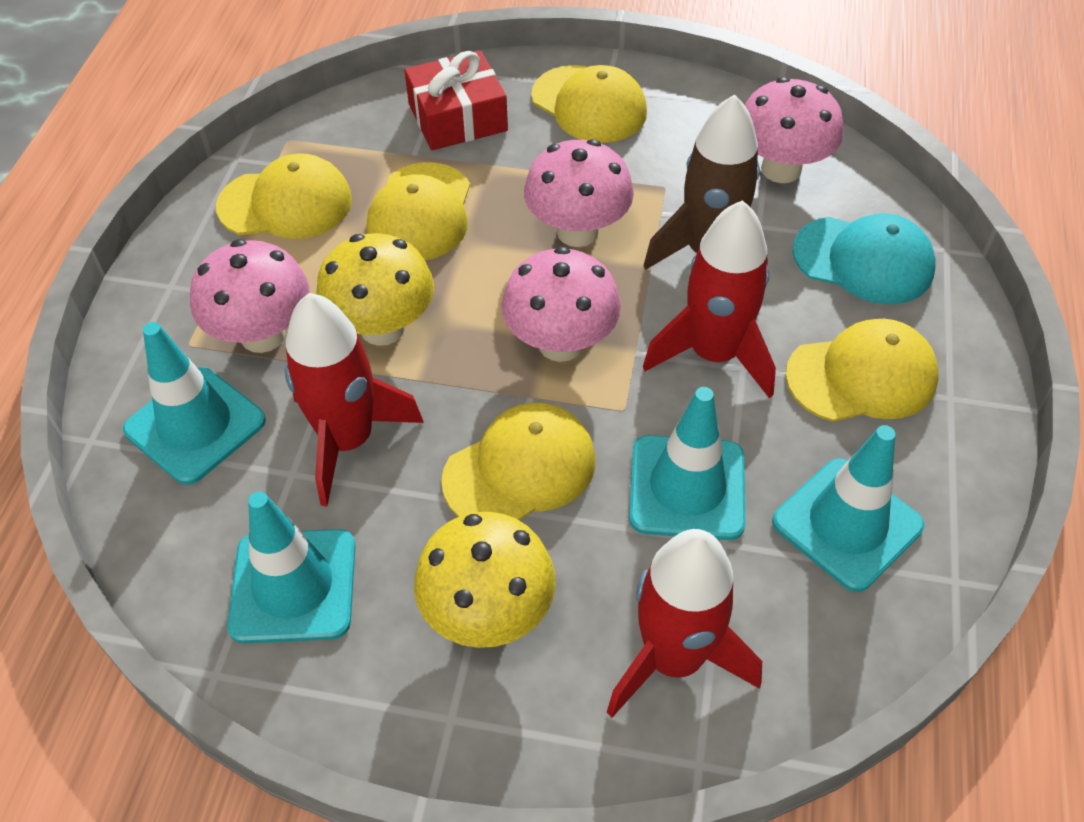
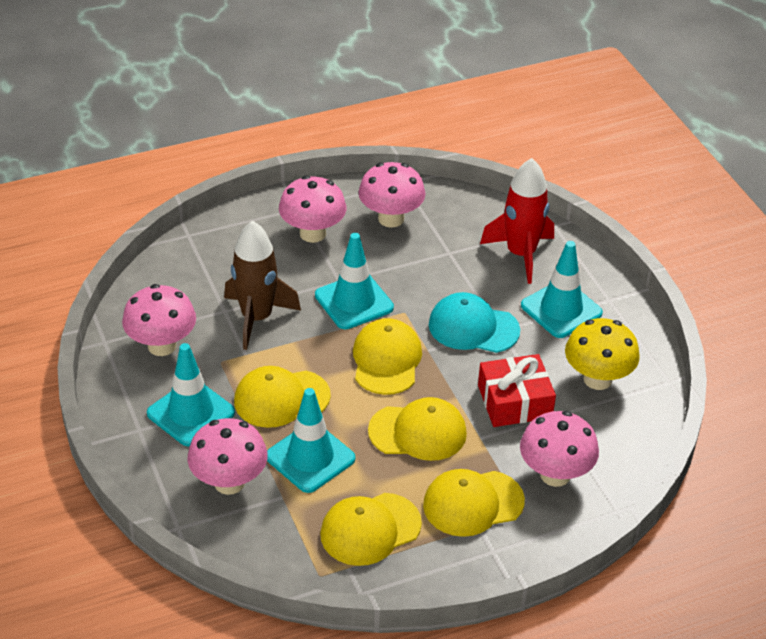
pink mushroom: 4 -> 5
red rocket: 3 -> 1
yellow mushroom: 2 -> 1

